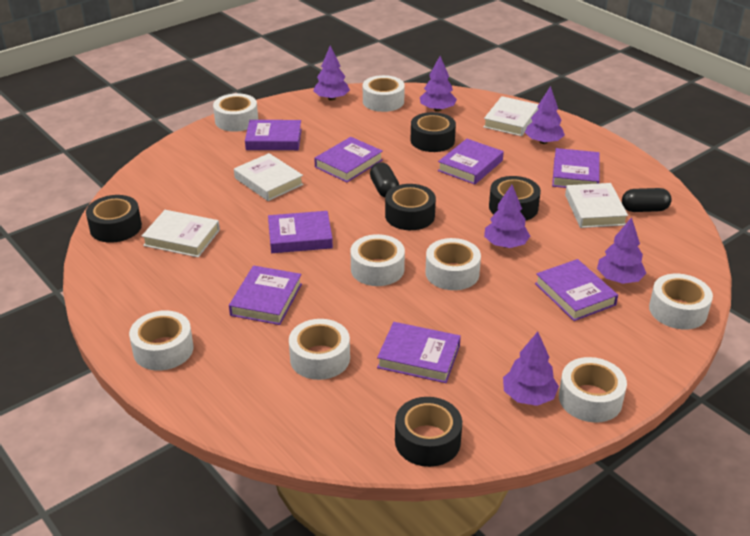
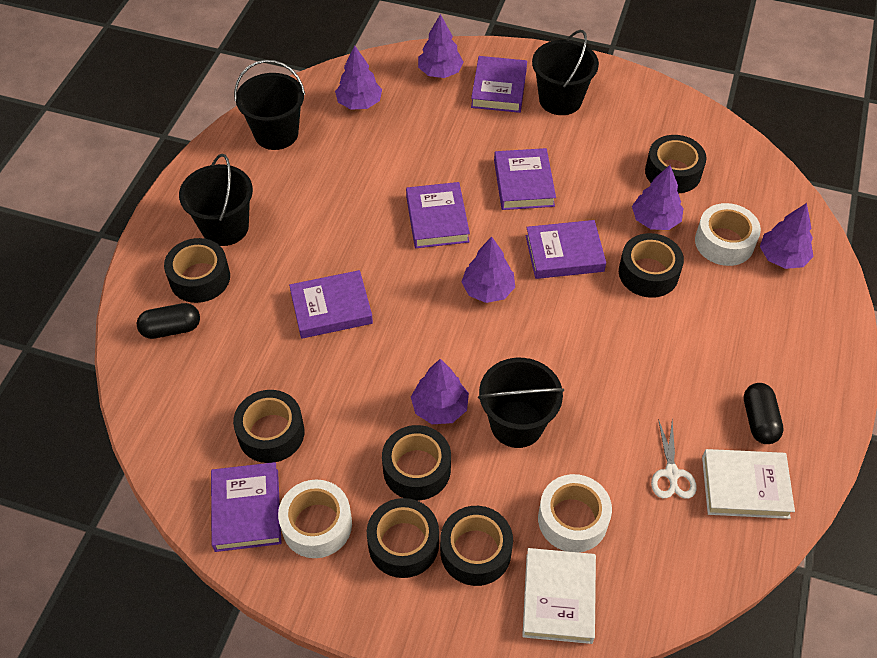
black bucket: 0 -> 4
black tape: 5 -> 7
purple book: 8 -> 6
white book: 4 -> 2
white scissors: 0 -> 1
white tape: 8 -> 3

